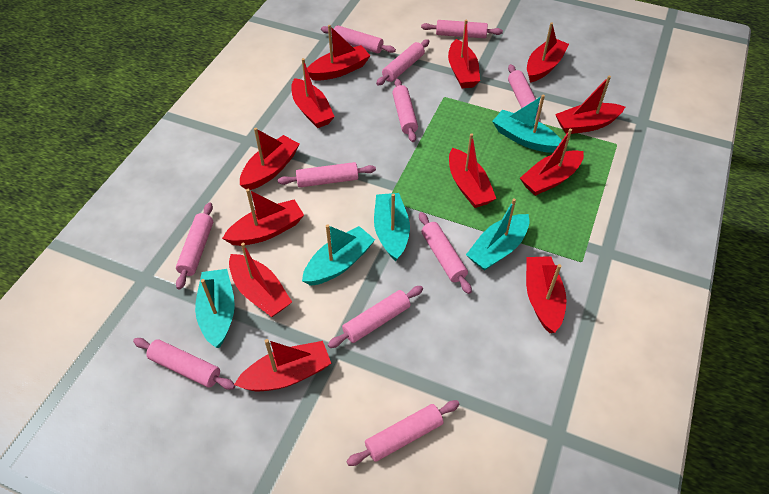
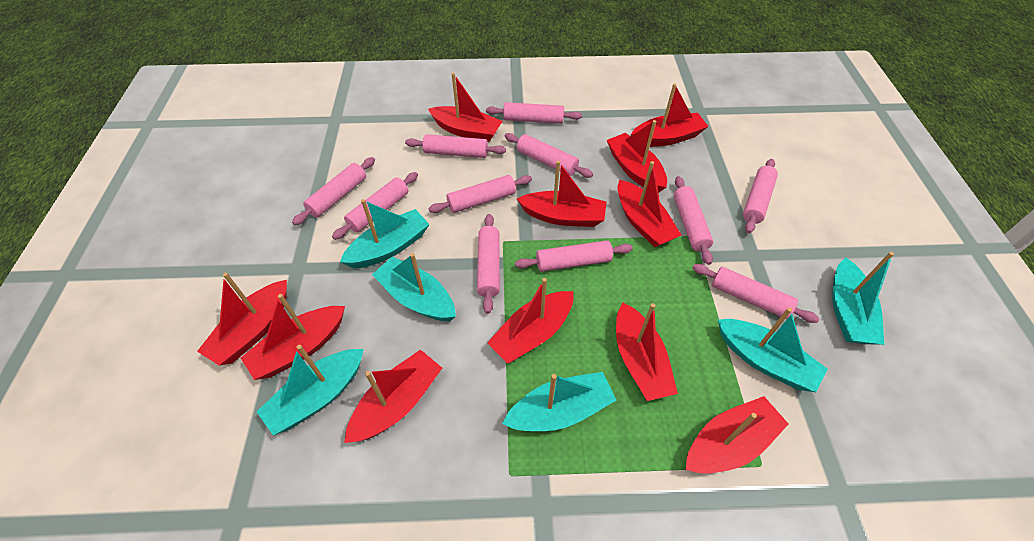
red boat: 12 -> 11
turquoise boat: 5 -> 6

